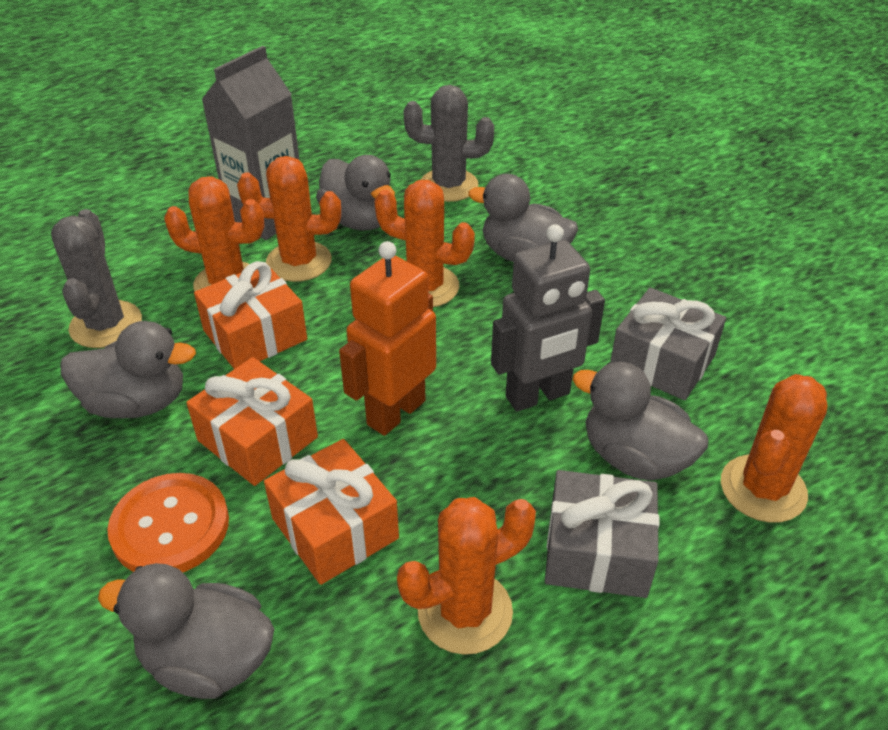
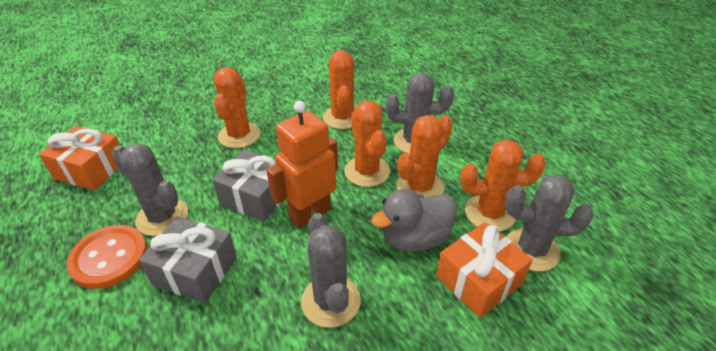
grey cactus: 2 -> 4
grey carton: 1 -> 0
grey duck: 5 -> 1
grey robot: 1 -> 0
orange gift: 3 -> 2

